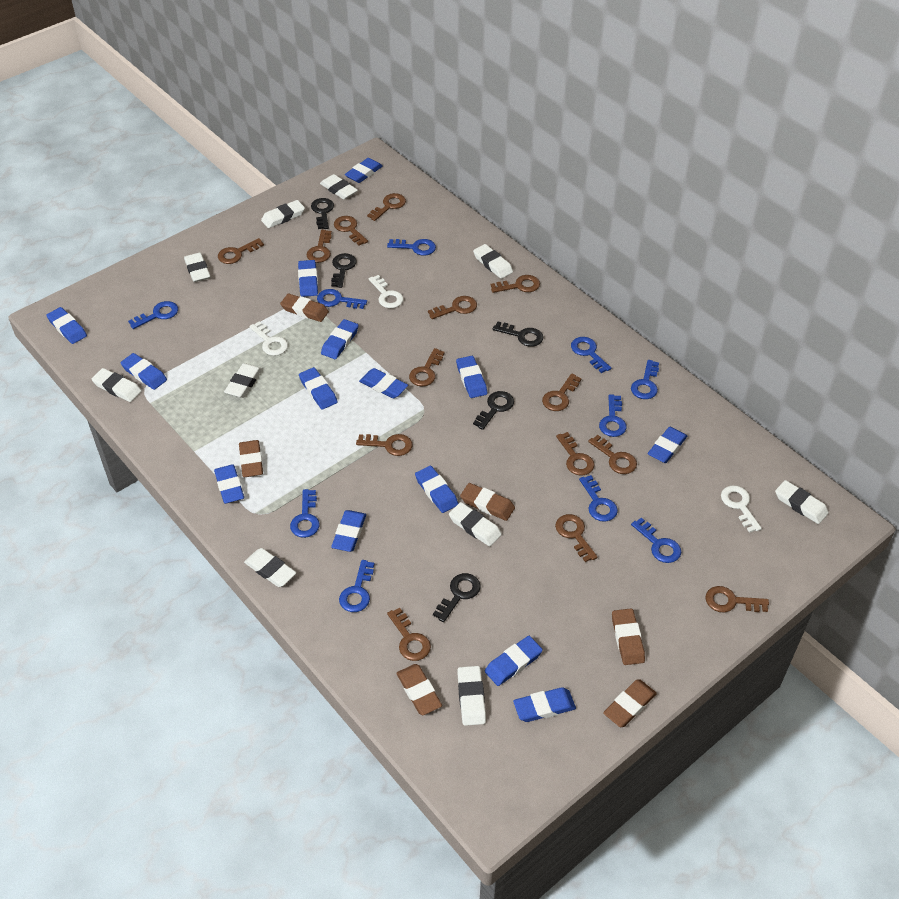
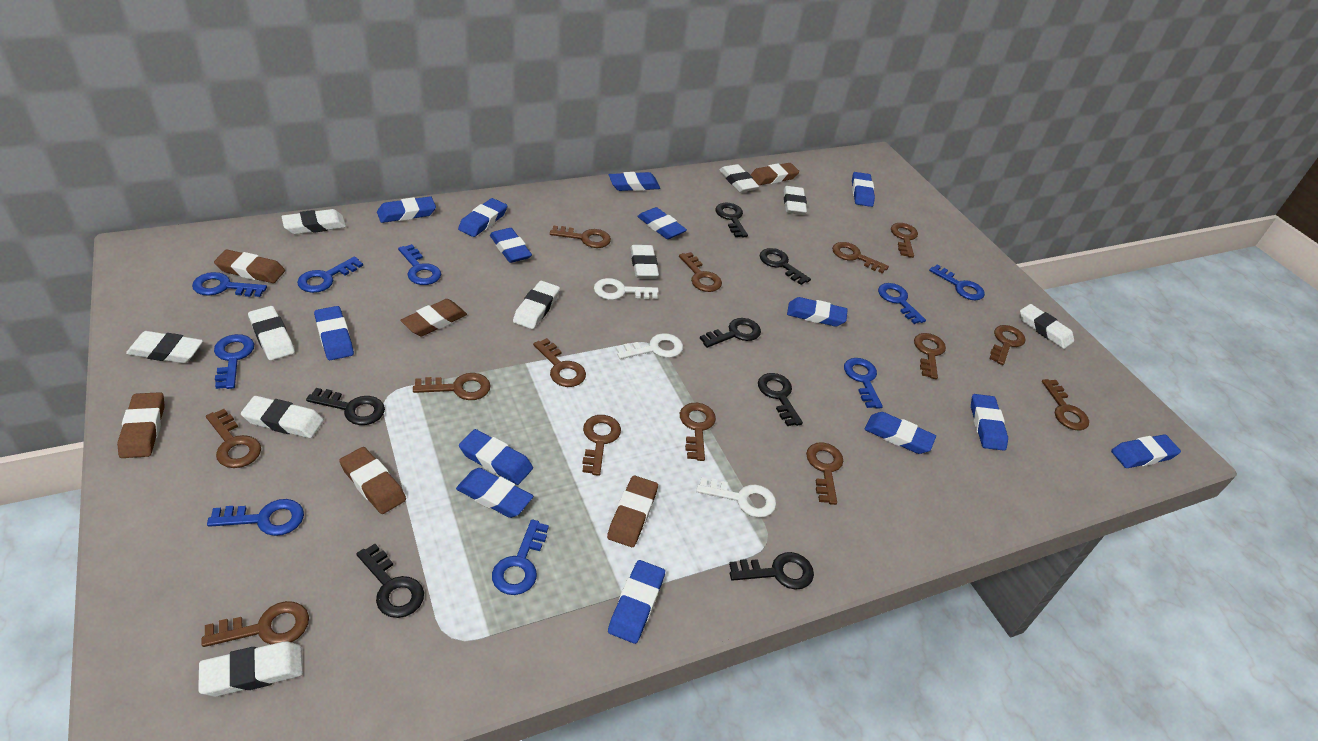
black key: 5 -> 7
blue key: 10 -> 9

